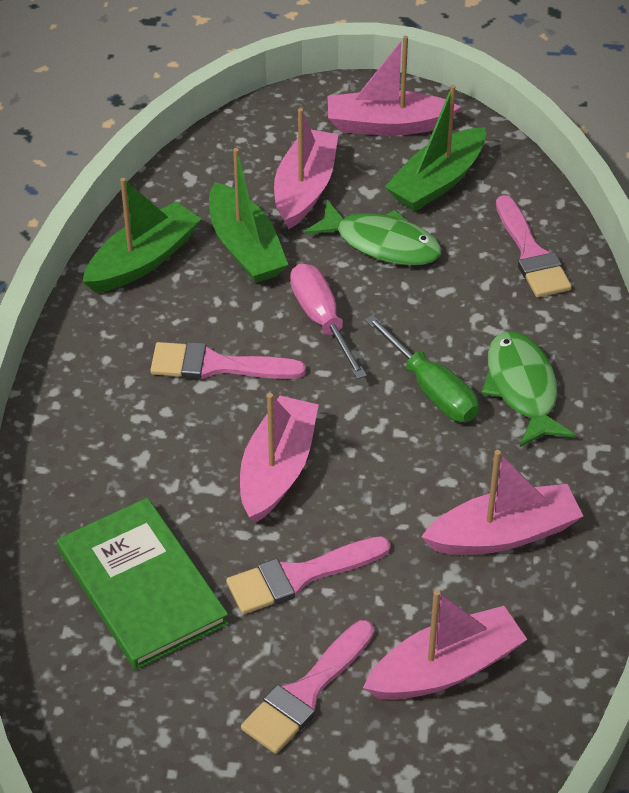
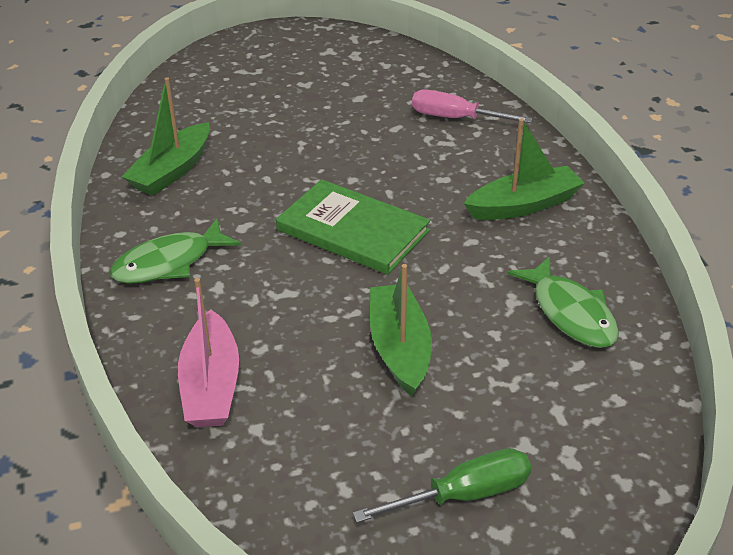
pink boat: 5 -> 1
pink brush: 4 -> 0

